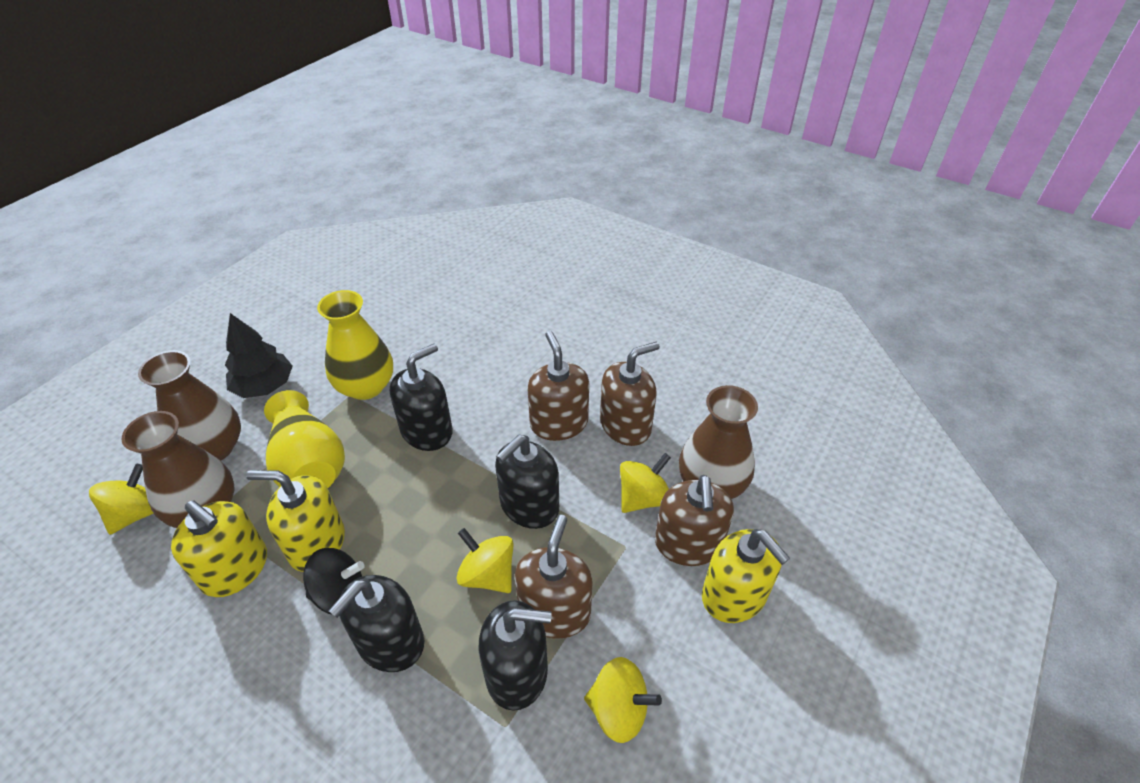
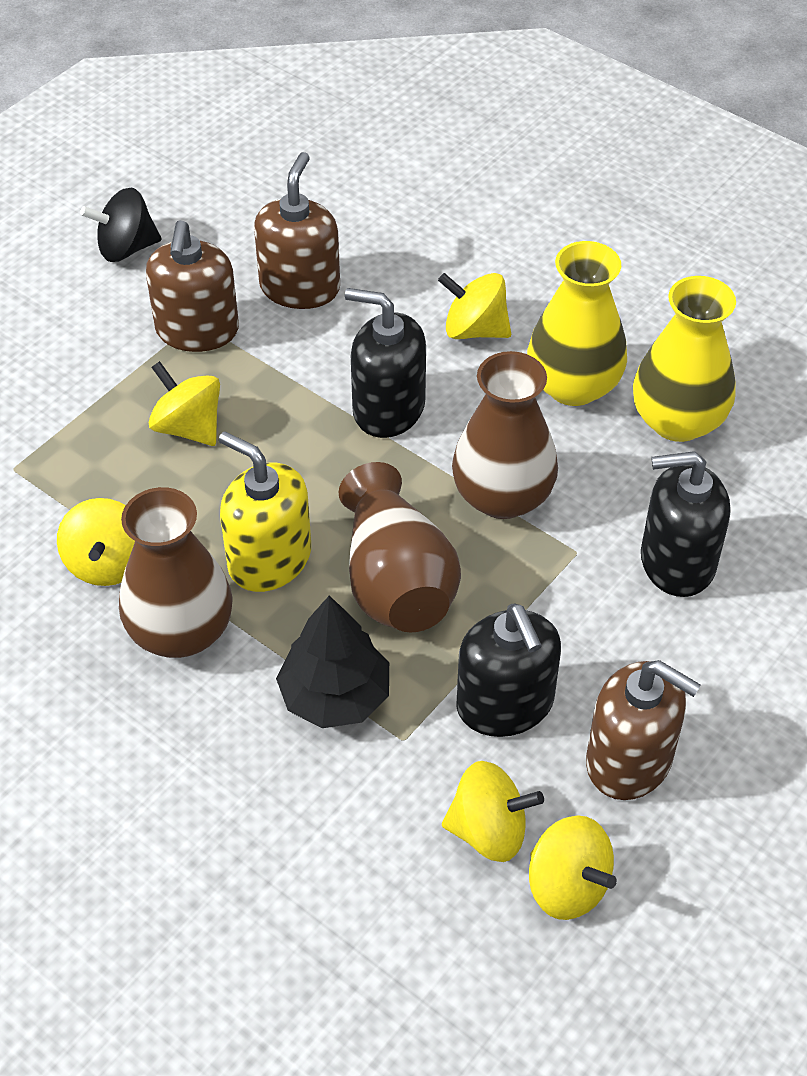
black soap dispenser: 4 -> 3
brown soap dispenser: 4 -> 3
yellow soap dispenser: 3 -> 1
yellow spinning top: 4 -> 5

